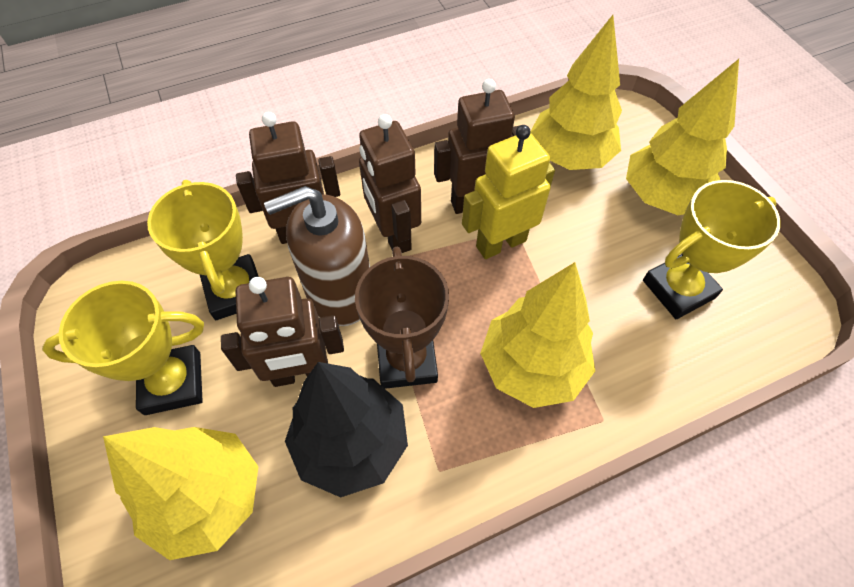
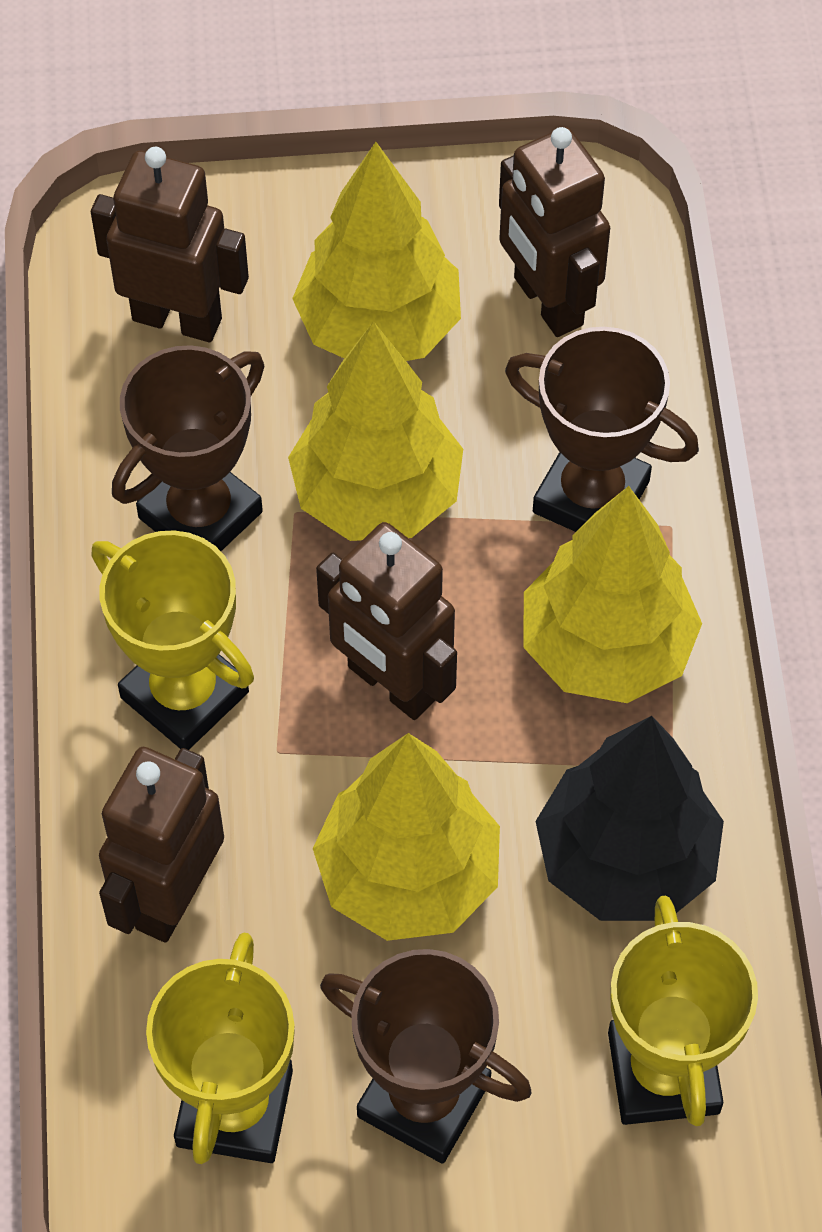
brown soap dispenser: 1 -> 0
brown trophy: 1 -> 3
yellow robot: 1 -> 0

